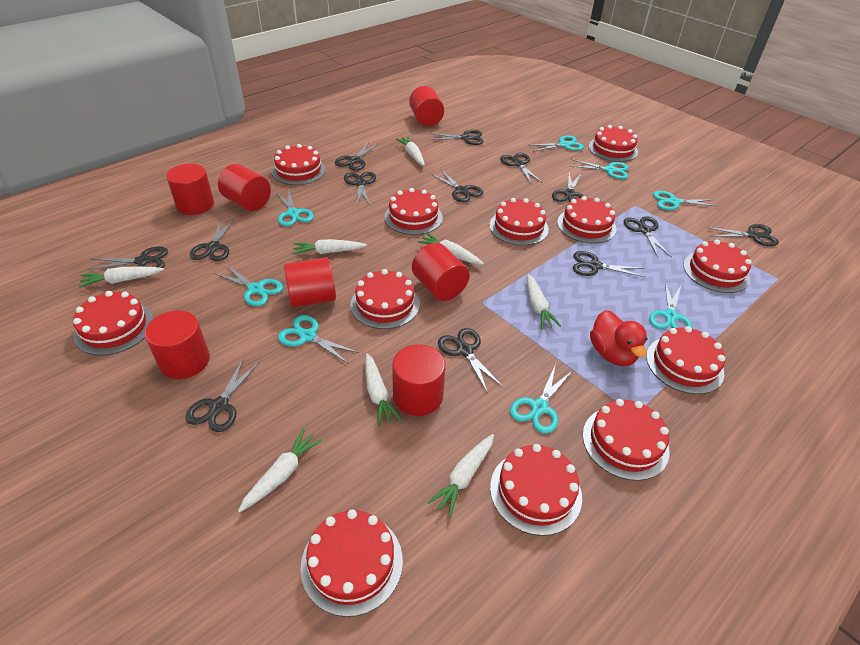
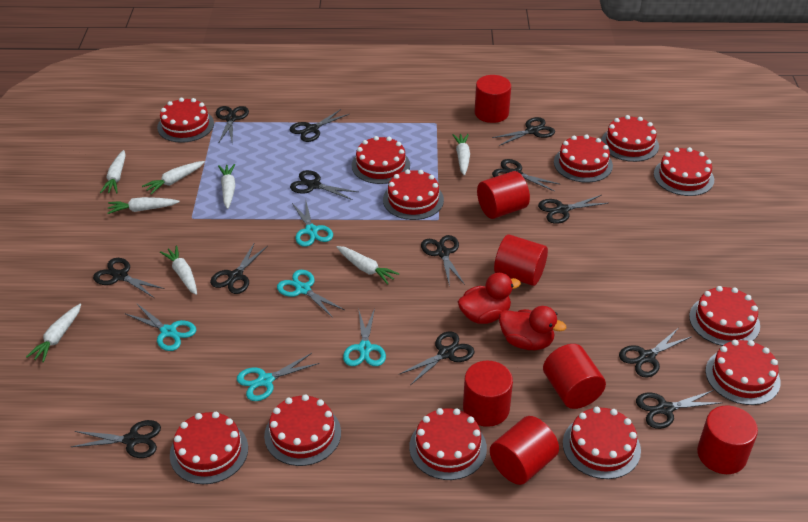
red duck: 1 -> 2
turquoise scissors: 8 -> 5

